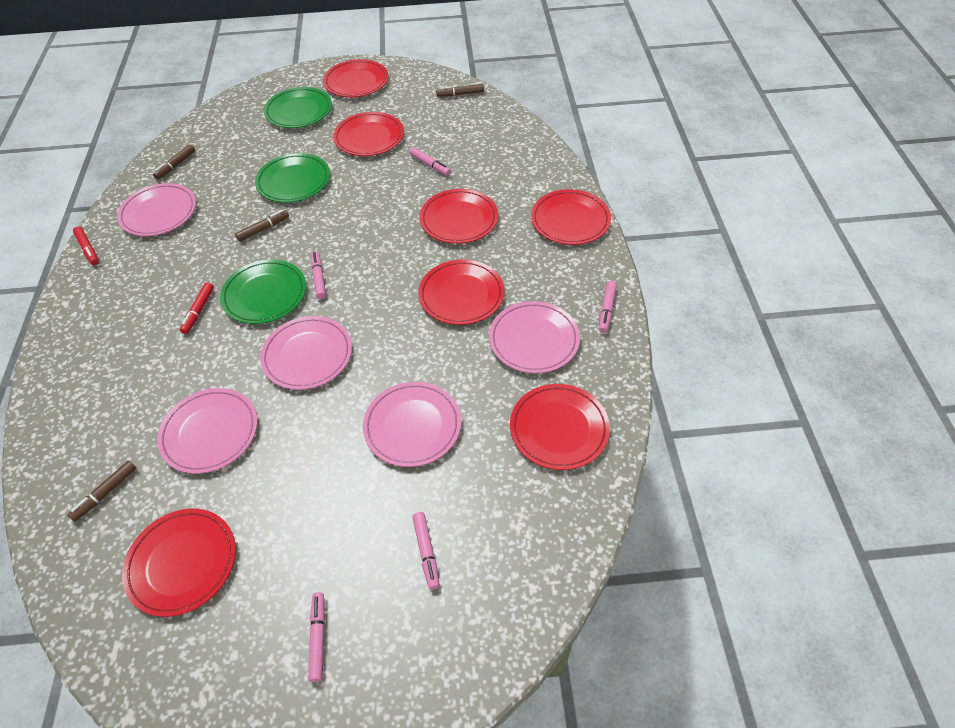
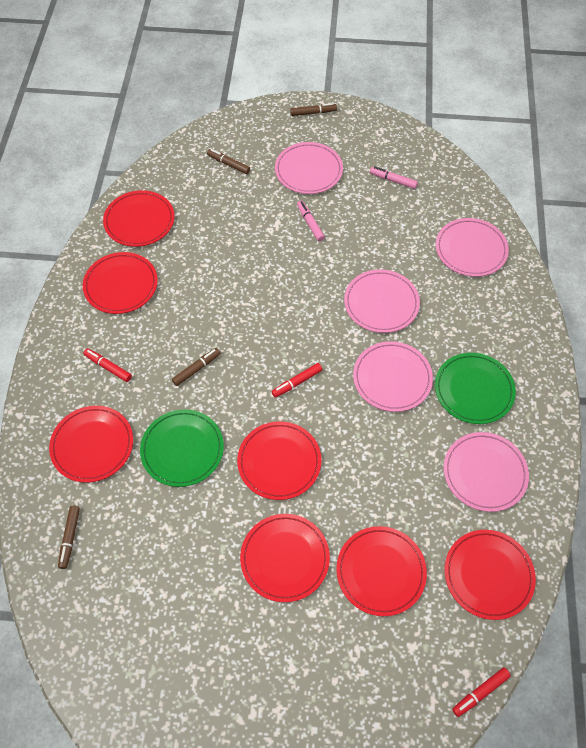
green plate: 3 -> 2
pink marker: 5 -> 2
red marker: 2 -> 3

